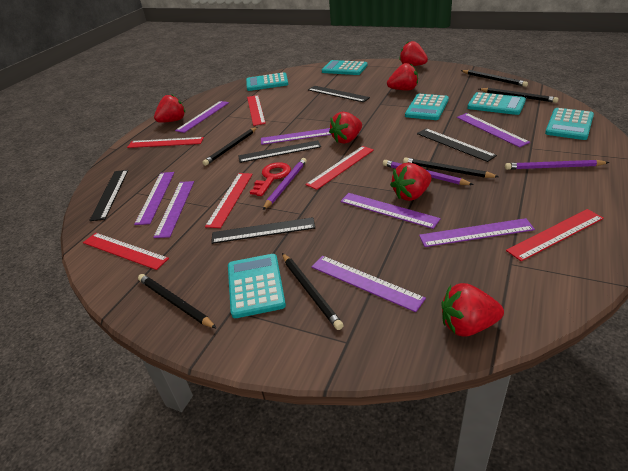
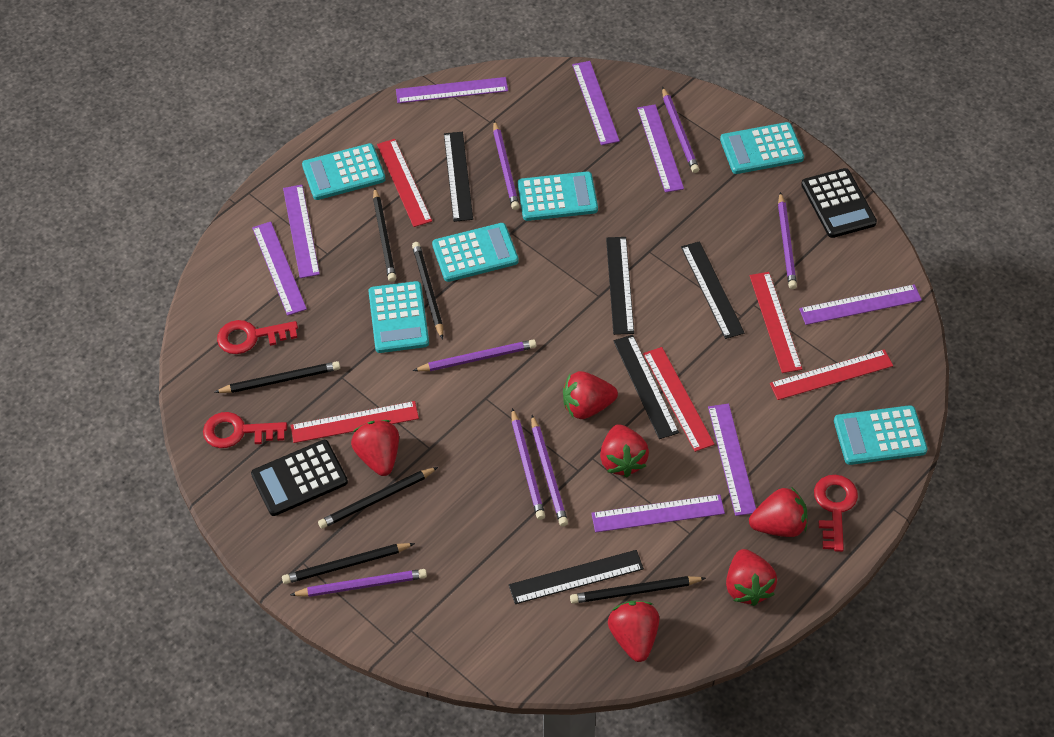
black calculator: 0 -> 2
purple pencil: 3 -> 7
red key: 1 -> 3
red ruler: 6 -> 5

